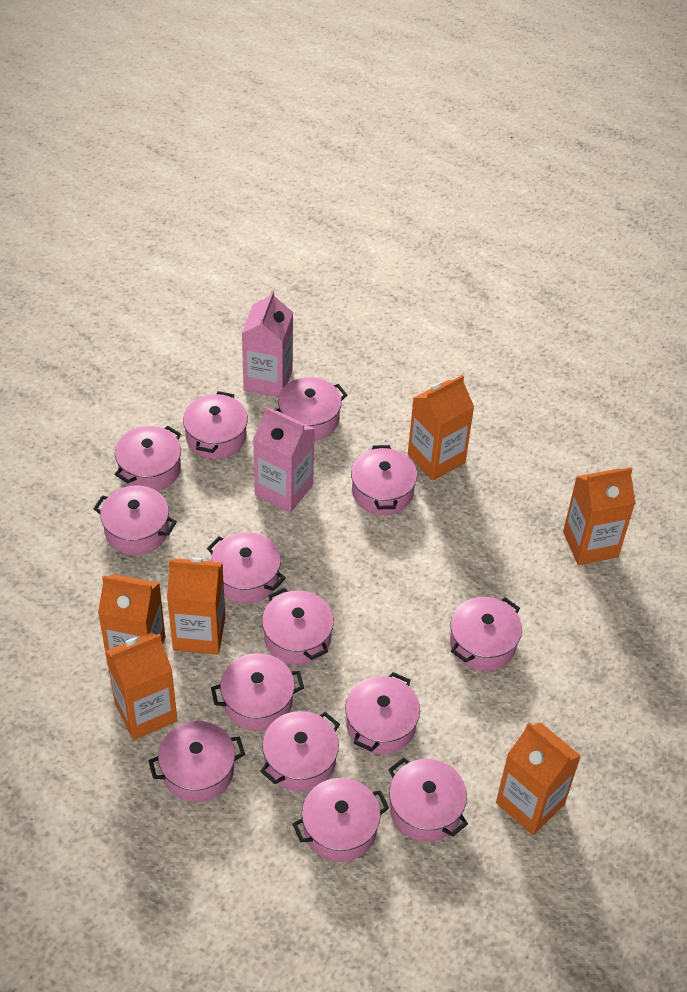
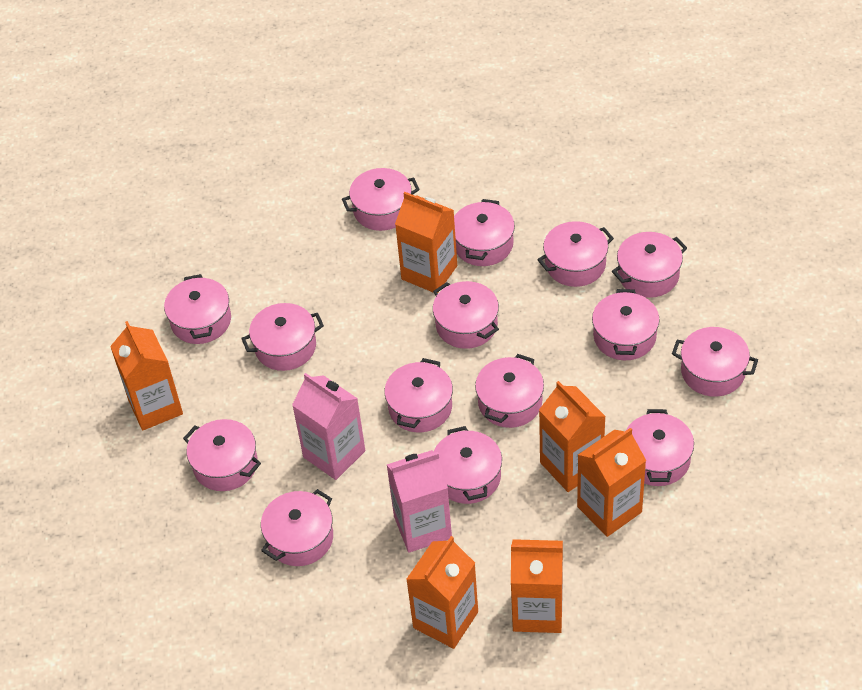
pink pot: 14 -> 15

